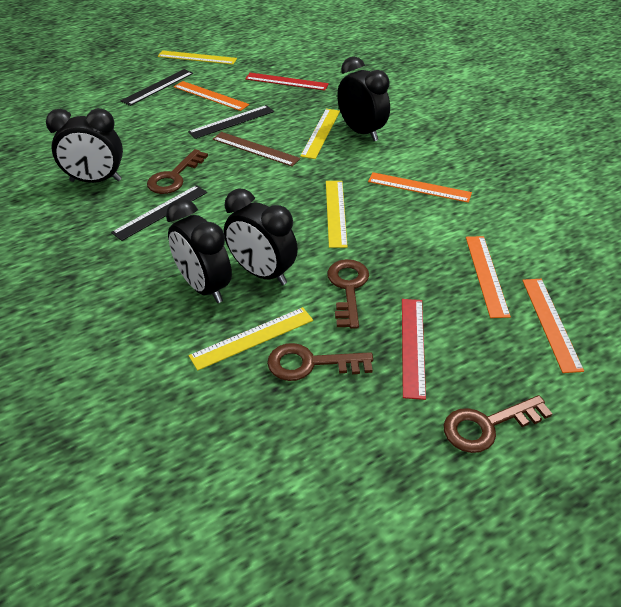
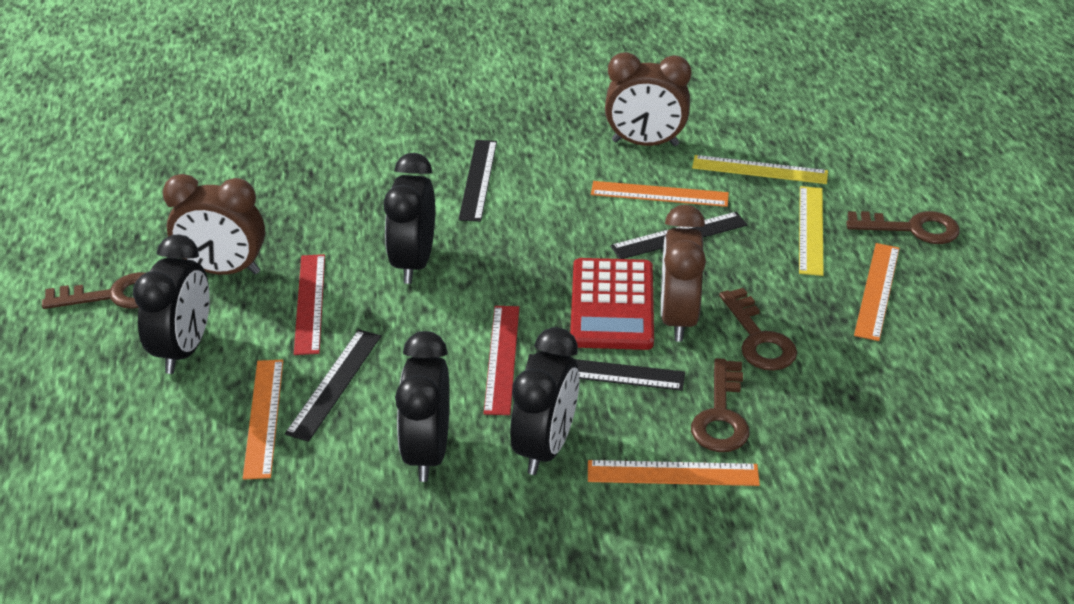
black ruler: 3 -> 4
brown clock: 0 -> 3
brown ruler: 1 -> 0
red calculator: 0 -> 1
yellow ruler: 4 -> 2

